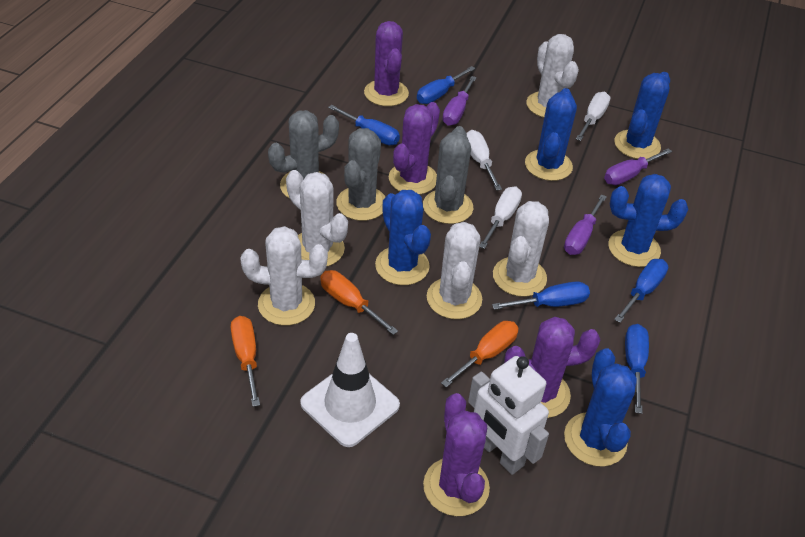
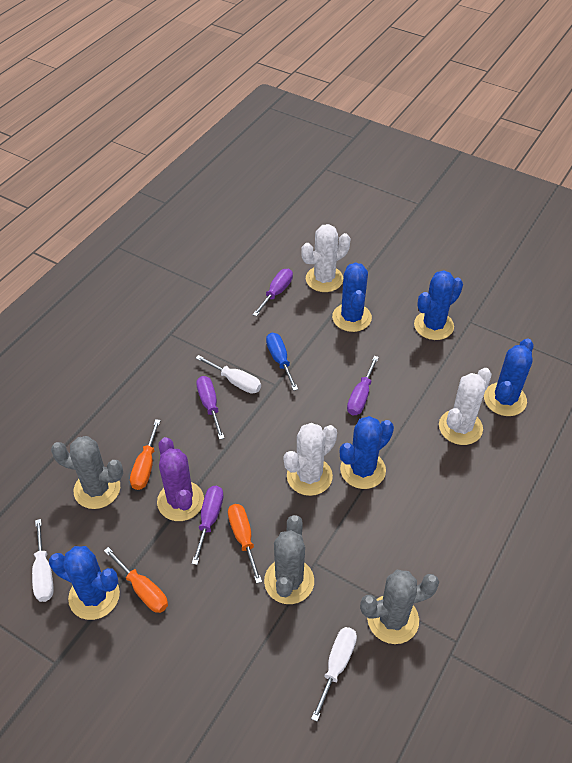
blue screwdriver: 5 -> 1
purple cactus: 4 -> 1
purple screwdriver: 3 -> 4
white cactus: 5 -> 3
white robot: 1 -> 0
white traffic cone: 1 -> 0

